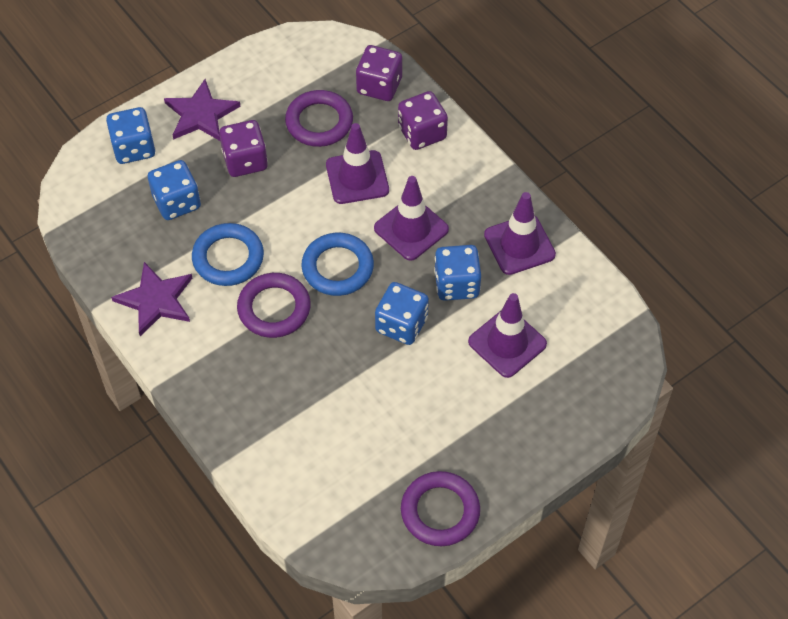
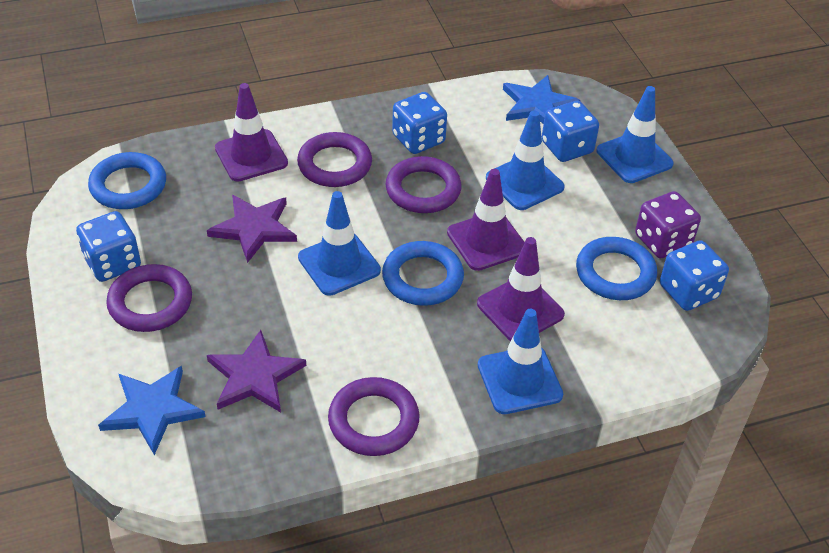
blue ring: 2 -> 3
blue star: 0 -> 2
blue traffic cone: 0 -> 4
purple dice: 3 -> 1
purple ring: 3 -> 4
purple traffic cone: 4 -> 3

